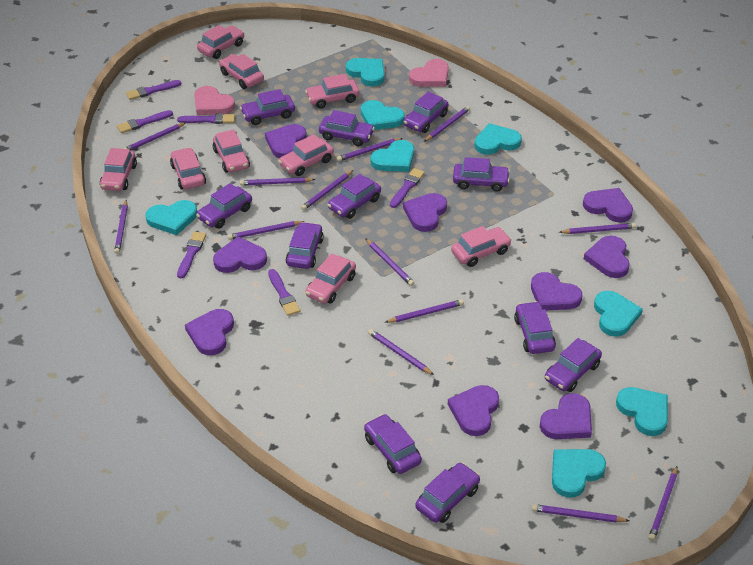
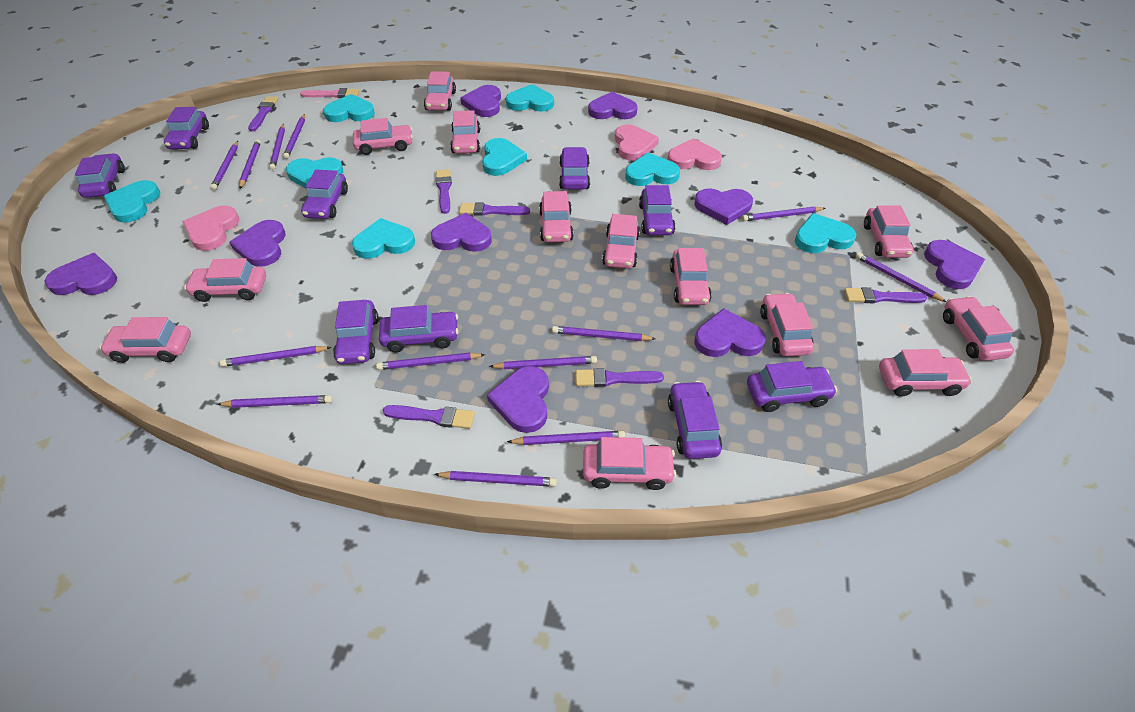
pink brush: 0 -> 1
pink car: 9 -> 13
pink heart: 2 -> 3
purple car: 11 -> 9

